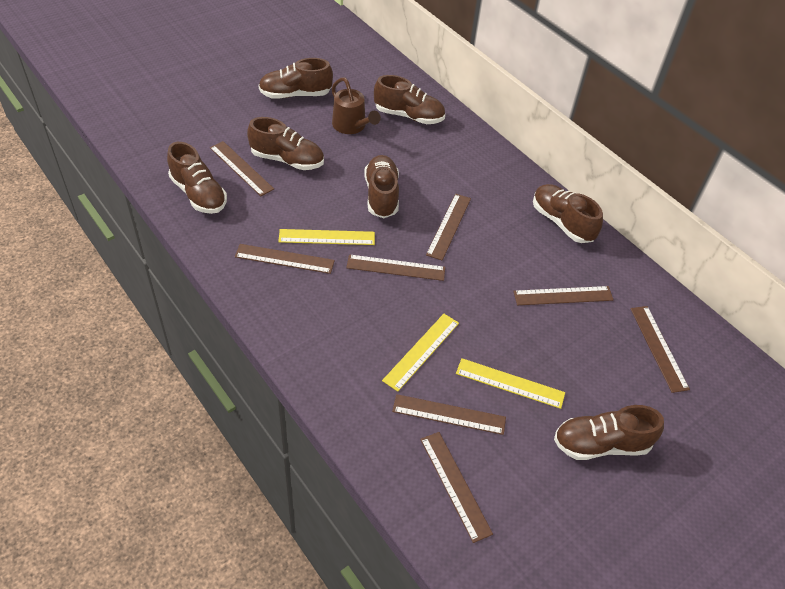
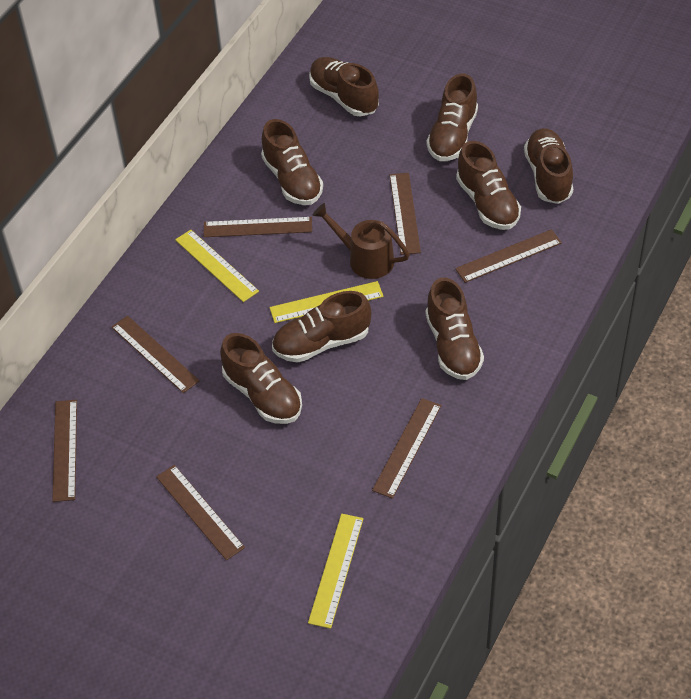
brown ruler: 8 -> 7
brown shoe: 7 -> 8

